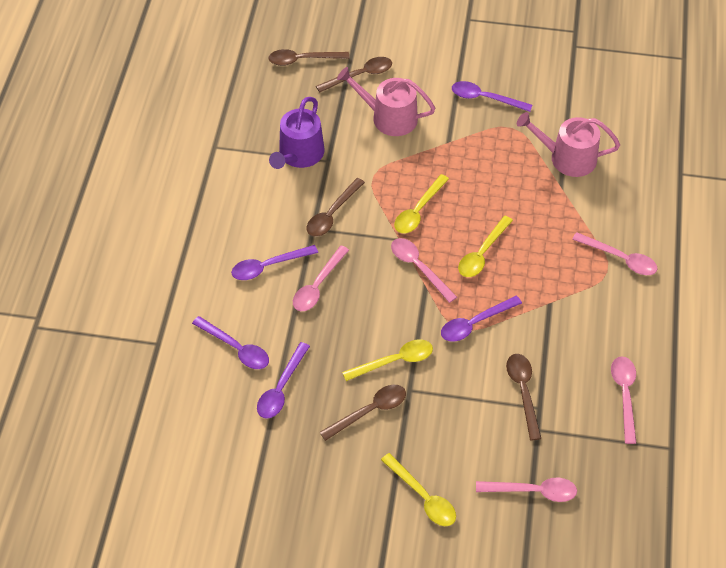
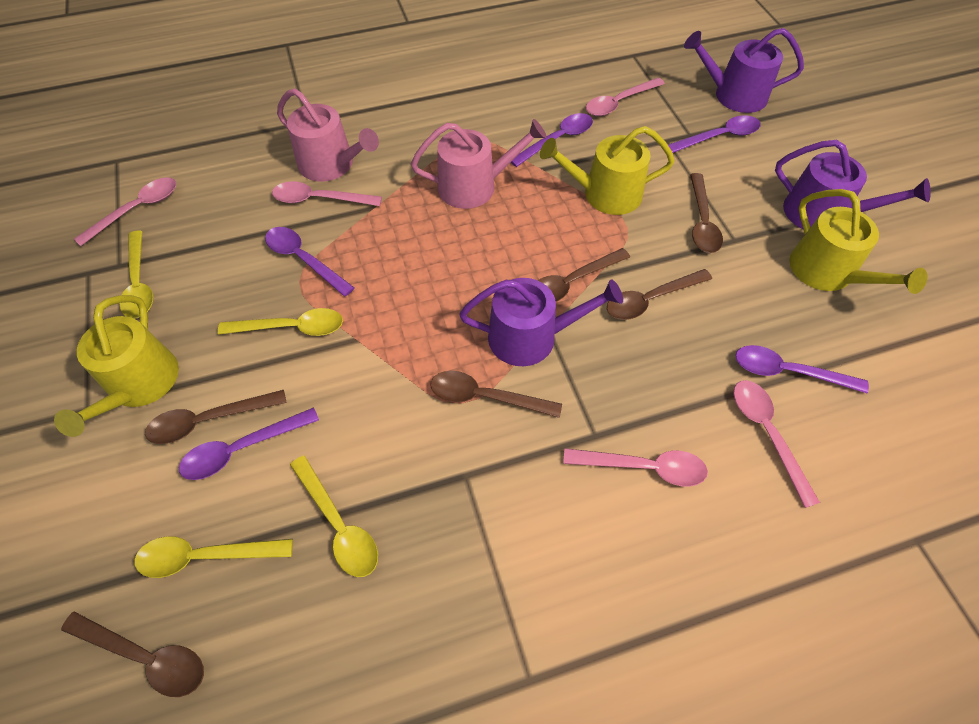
brown spoon: 5 -> 6
purple watering can: 1 -> 3
yellow watering can: 0 -> 3

